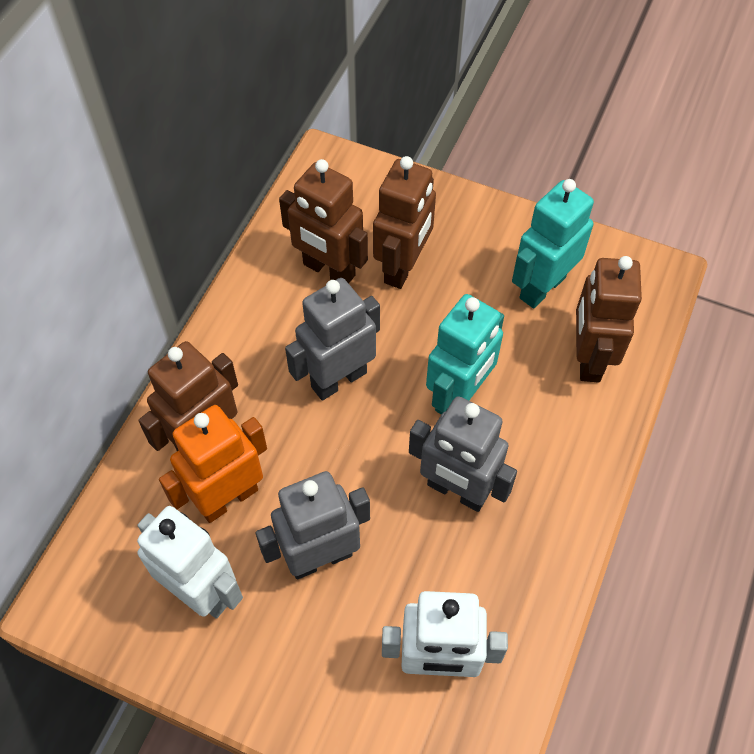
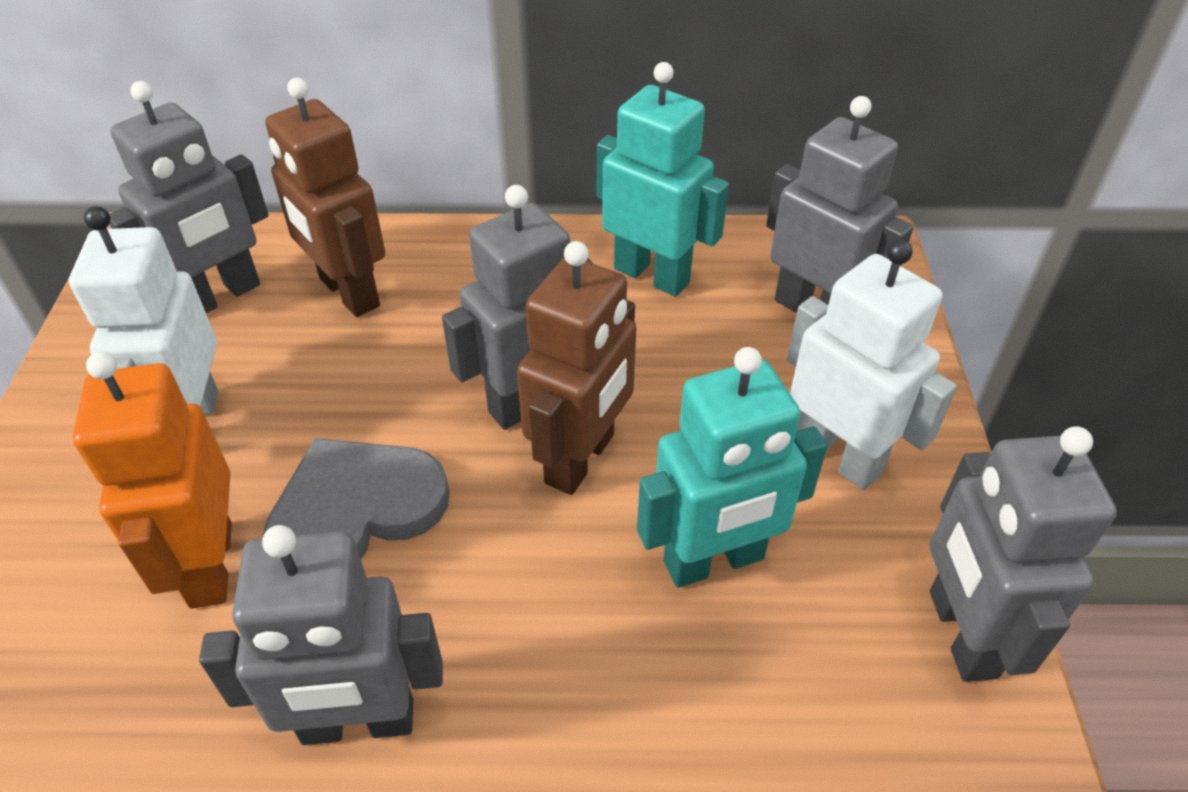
brown robot: 4 -> 2
grey heart: 0 -> 1
grey robot: 3 -> 5

